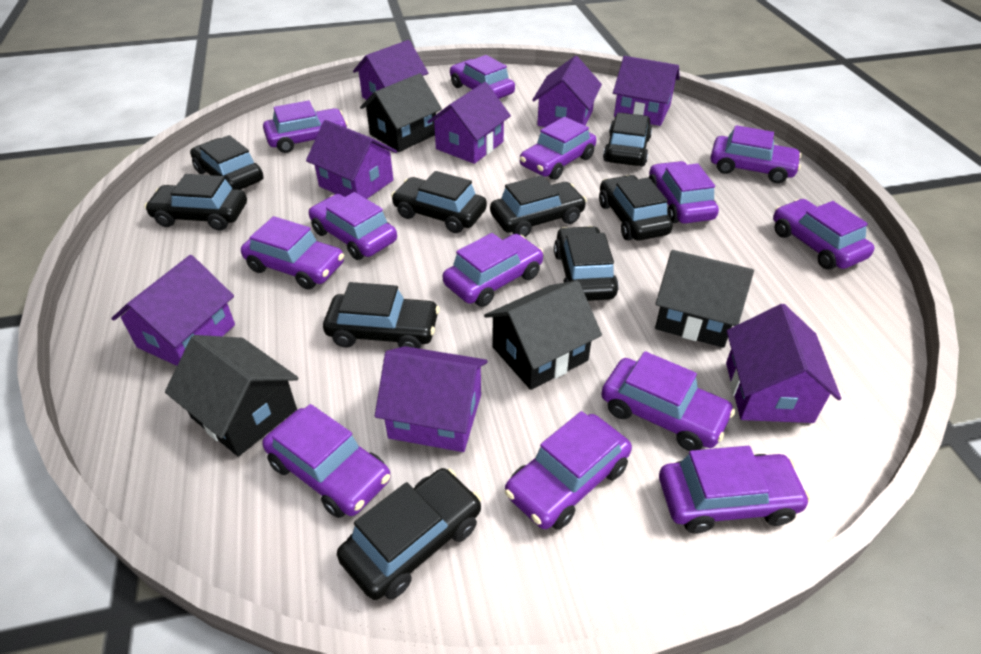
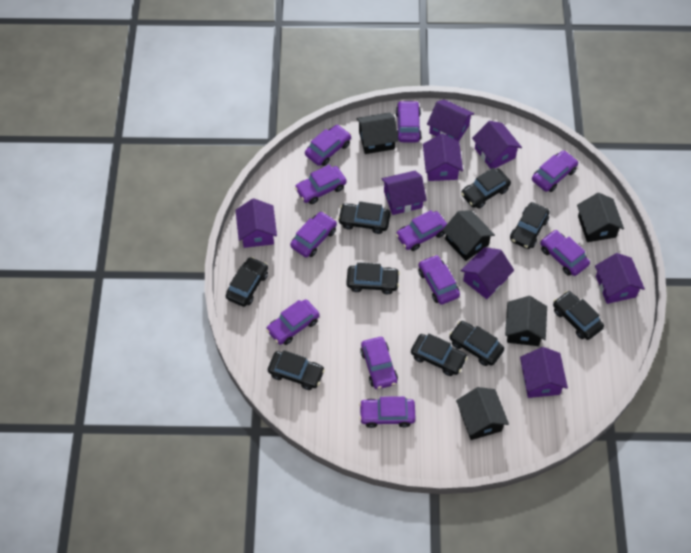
black house: 4 -> 5
purple car: 13 -> 11

